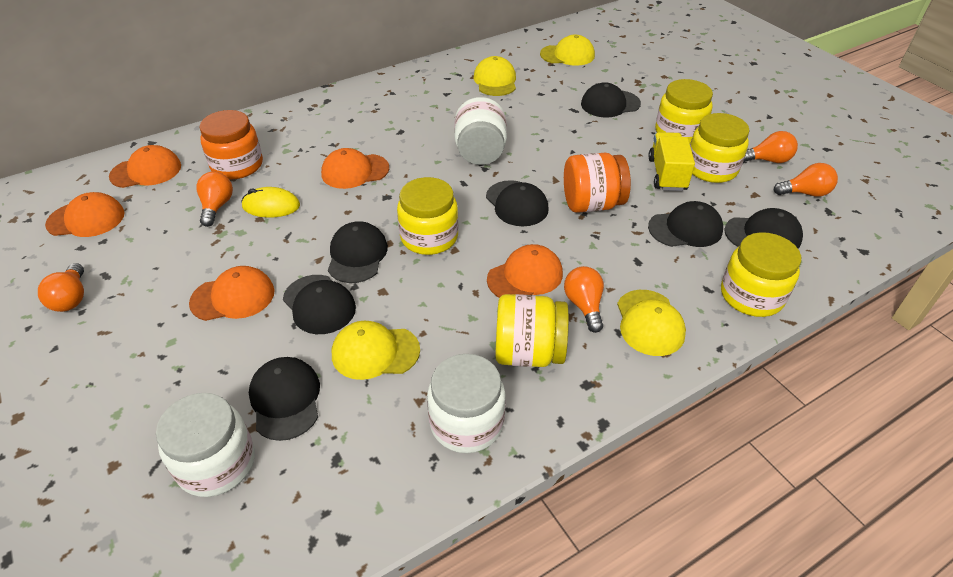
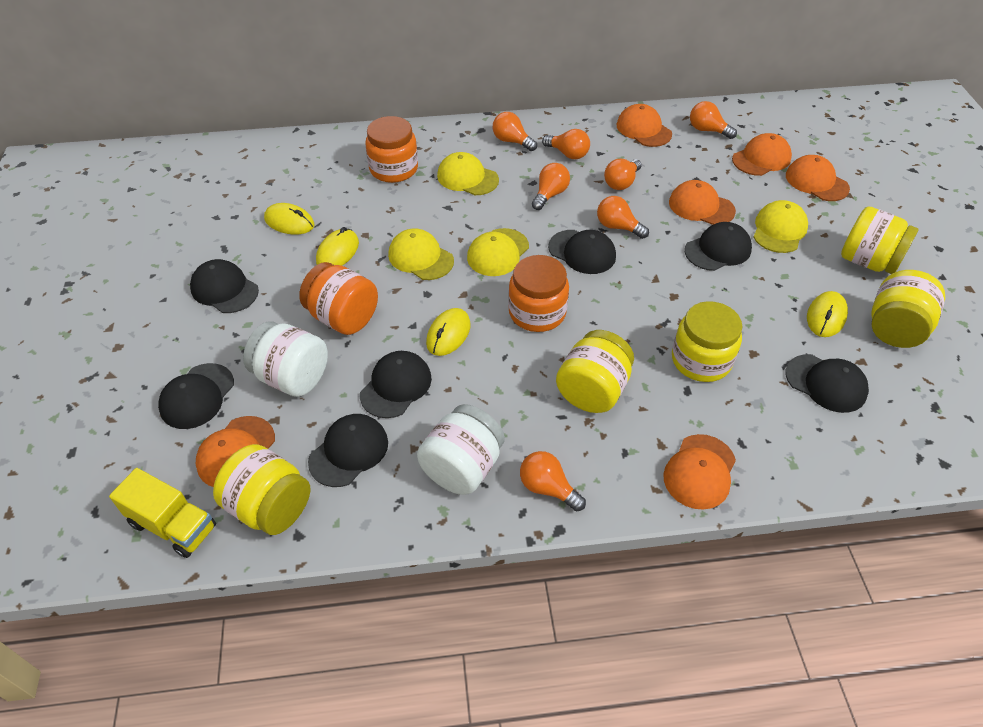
orange cap: 5 -> 6
orange jar: 2 -> 3
orange light bulb: 5 -> 7
white jar: 3 -> 2
yellow mouse: 1 -> 4

